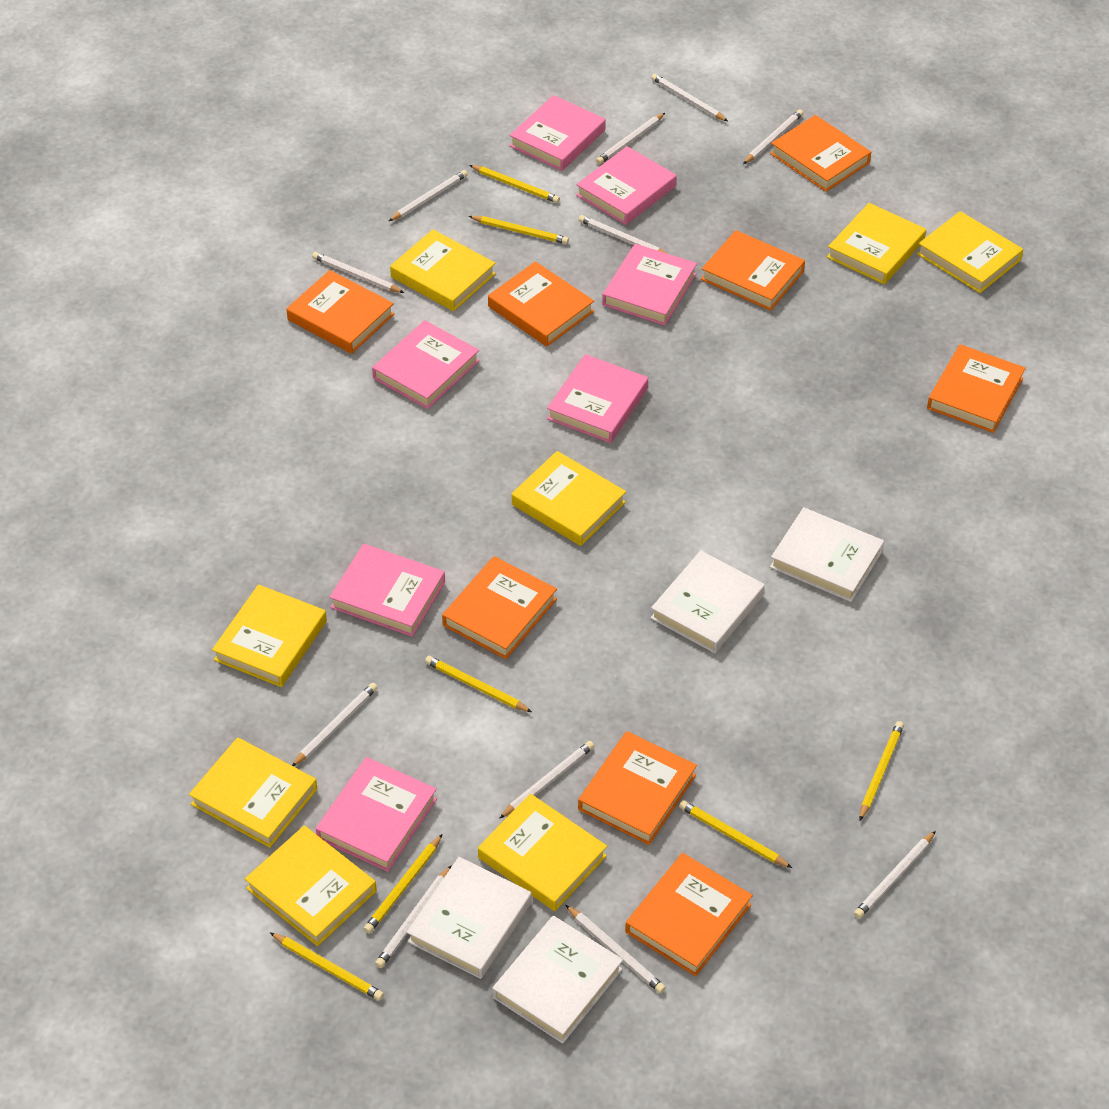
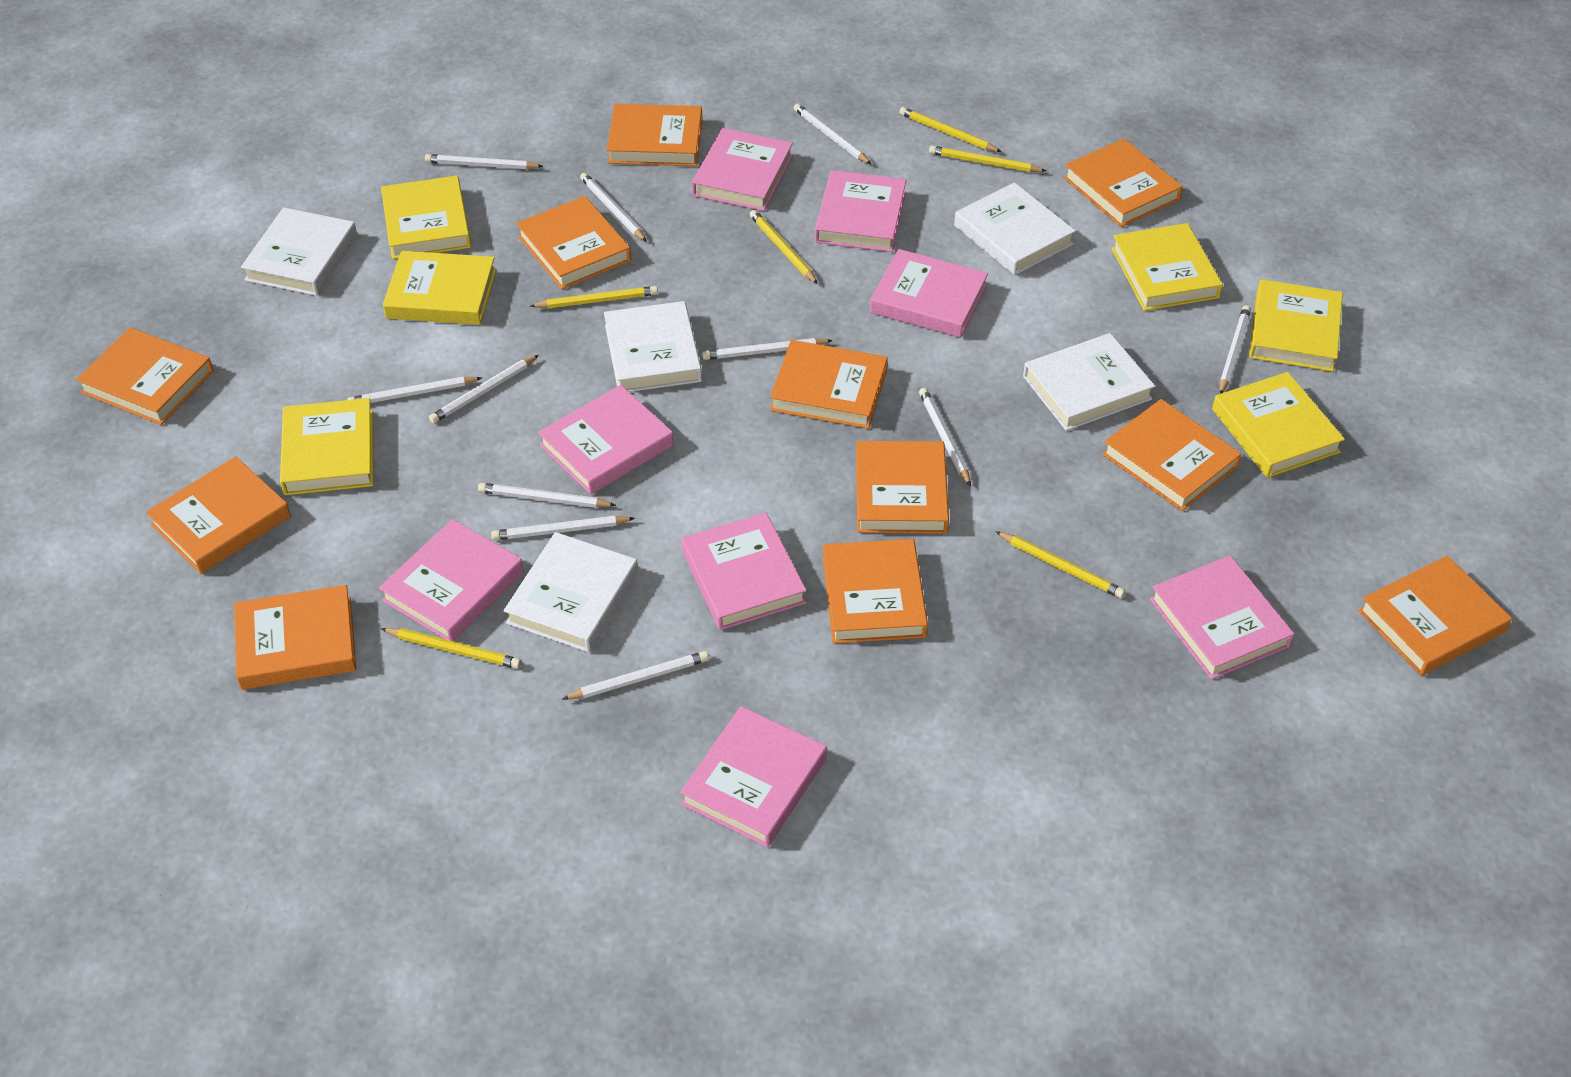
orange book: 8 -> 11
pink book: 7 -> 8
white book: 4 -> 5
yellow book: 8 -> 6
yellow pencil: 7 -> 6

